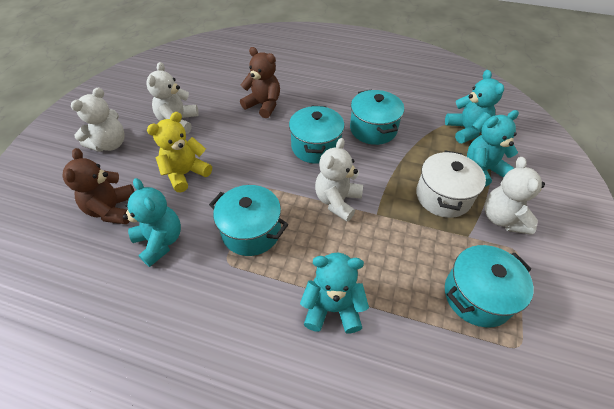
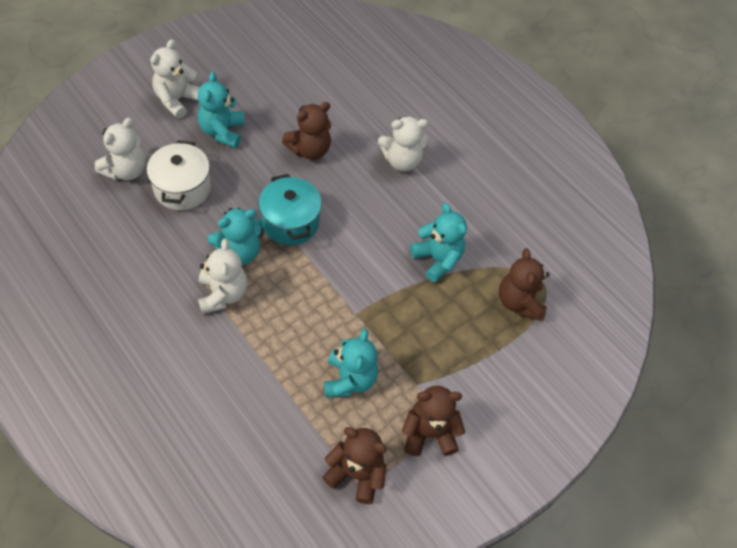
brown teddy bear: 2 -> 4
turquoise pot: 4 -> 1
yellow teddy bear: 1 -> 0

